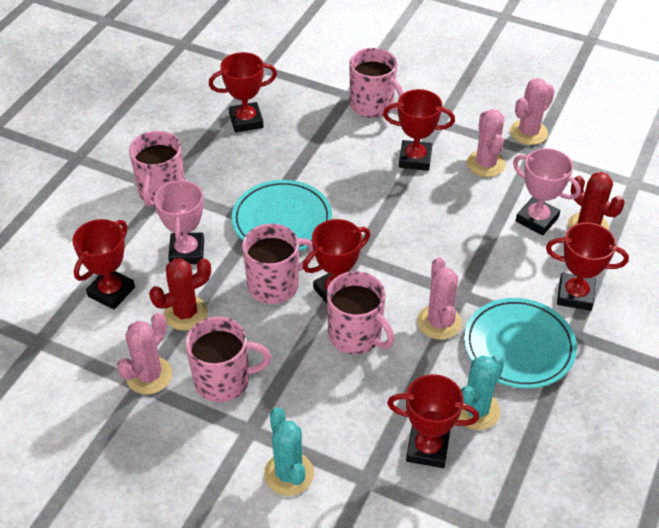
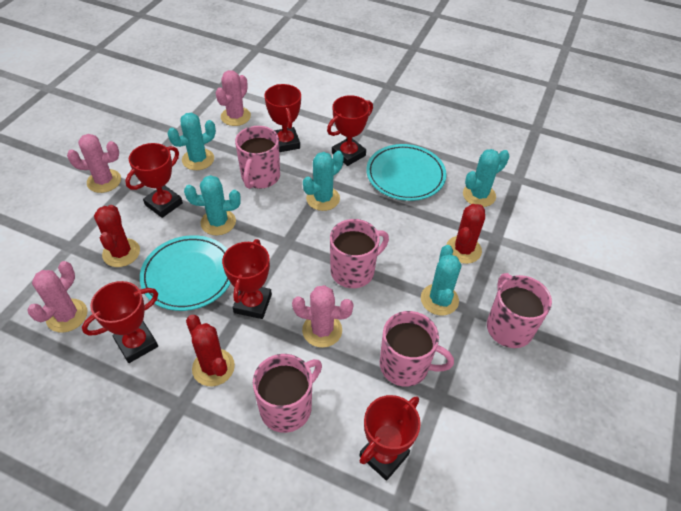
pink trophy: 2 -> 0
red cactus: 2 -> 3
turquoise cactus: 2 -> 5

